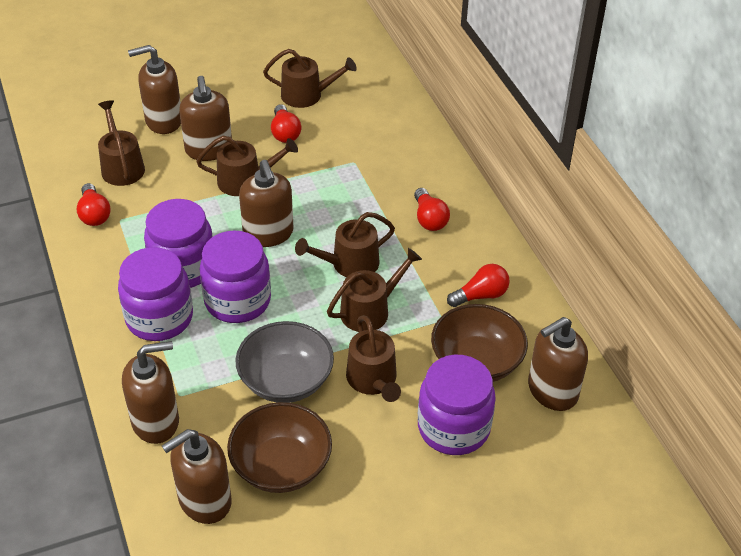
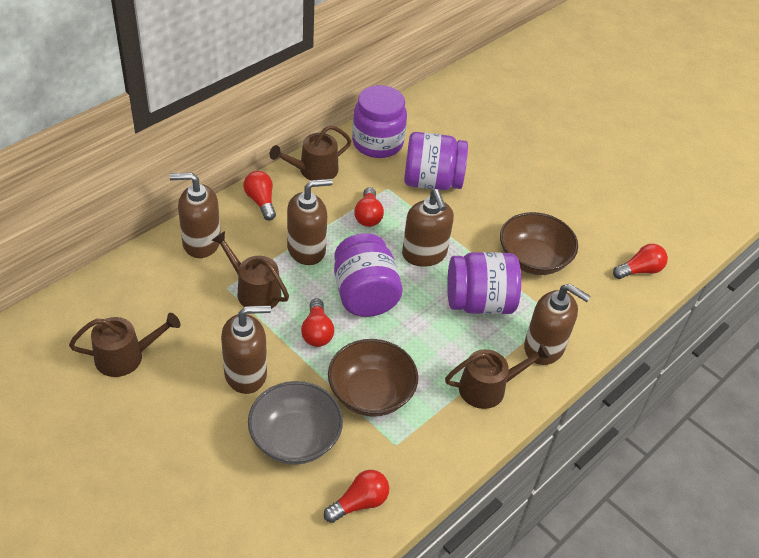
brown soap dispenser: 6 -> 5
brown watering can: 6 -> 4
red light bulb: 4 -> 5

